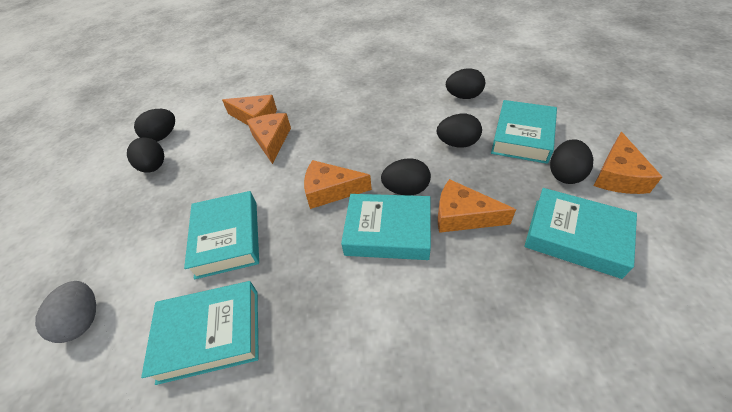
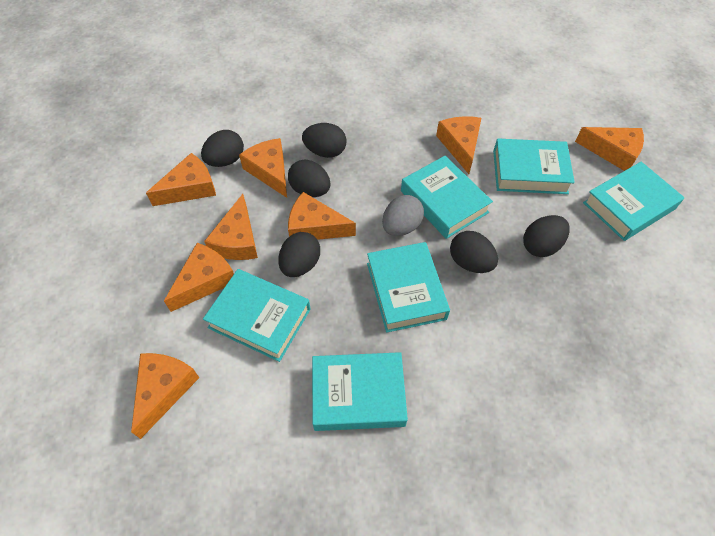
orange cheese: 5 -> 8
turquoise book: 5 -> 6

